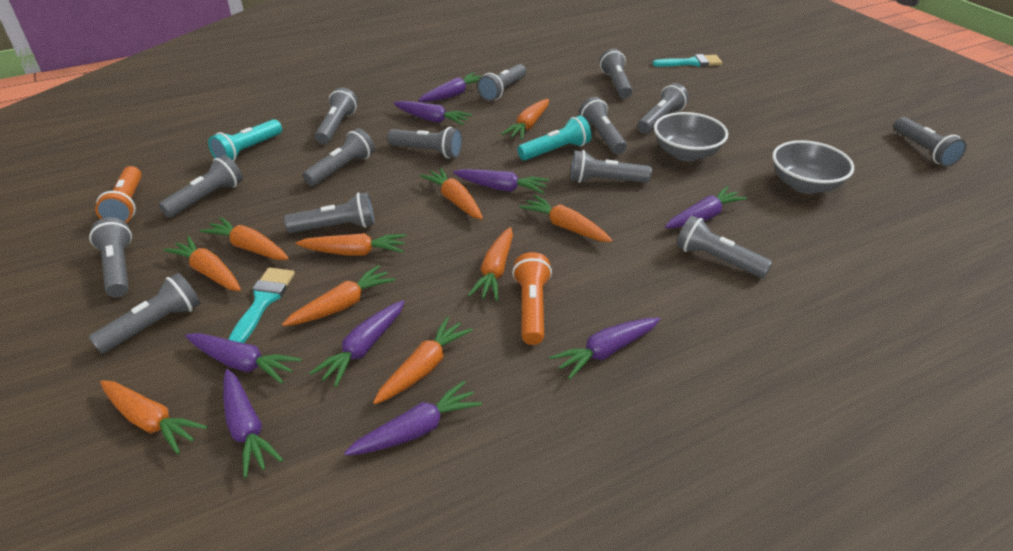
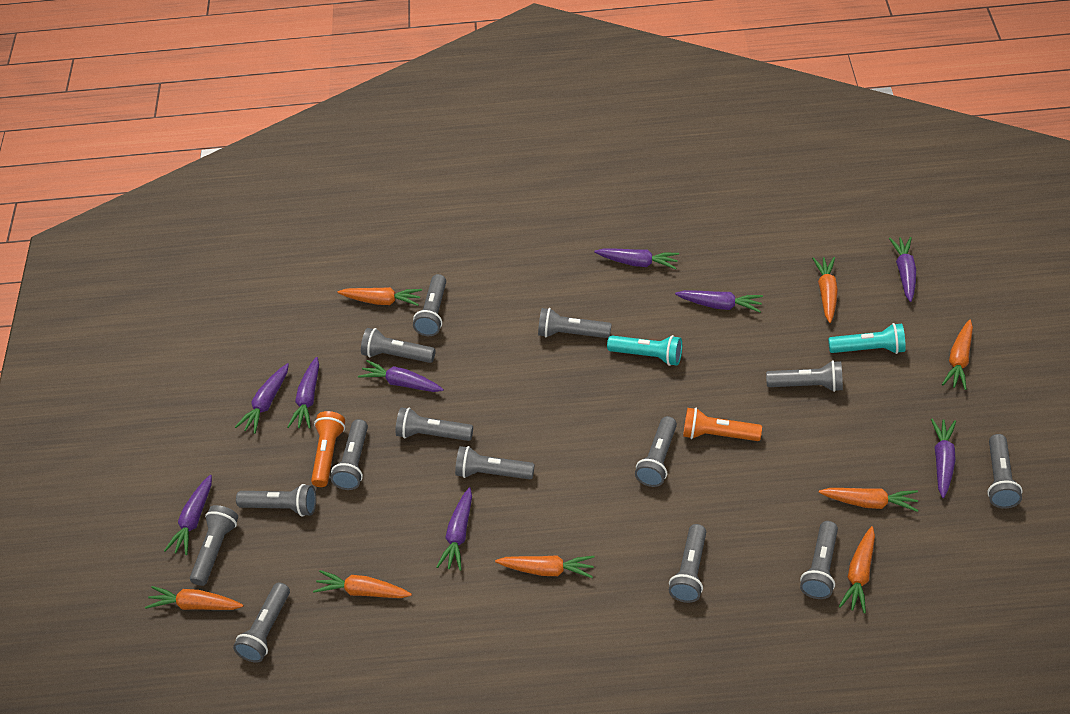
grey bowl: 2 -> 0
orange carrot: 10 -> 8
turquoise brush: 2 -> 0

